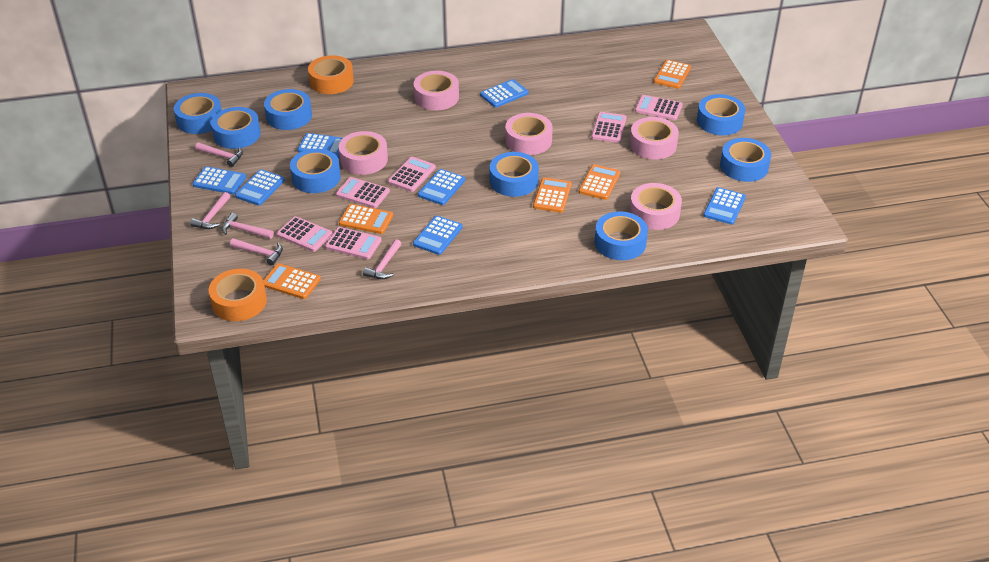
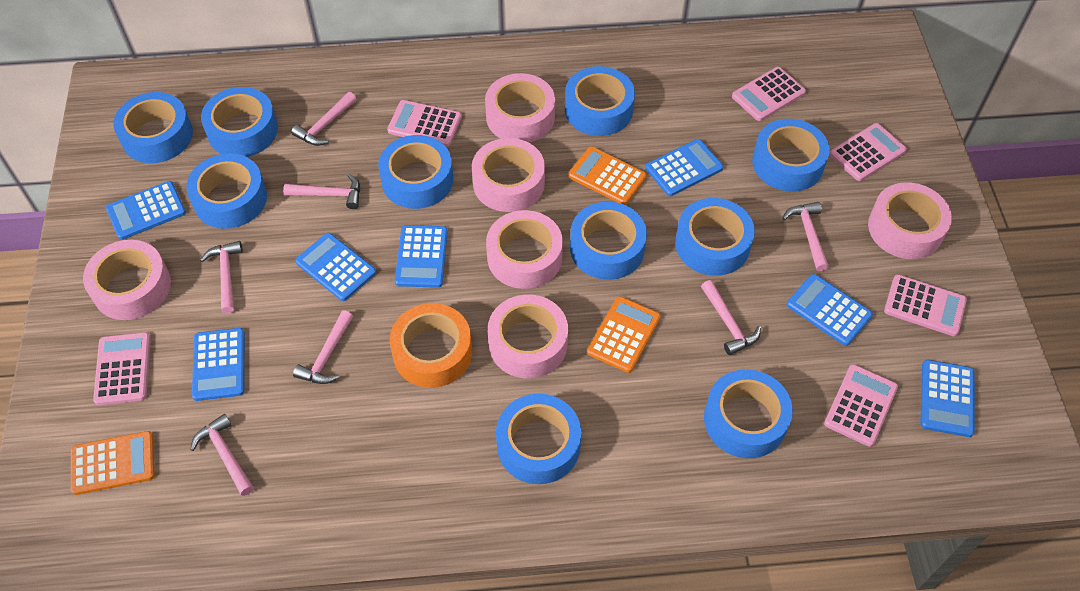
blue tape: 8 -> 10
orange calculator: 5 -> 3
orange tape: 2 -> 1
pink hammer: 5 -> 7
pink tape: 5 -> 6

